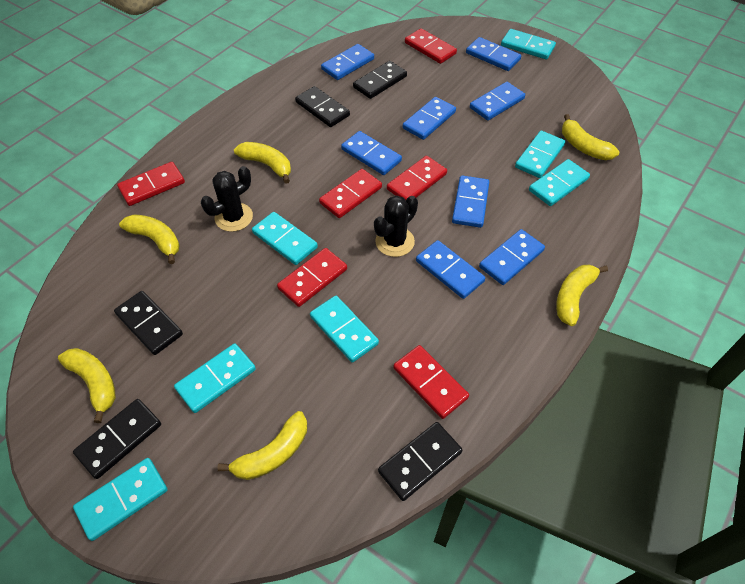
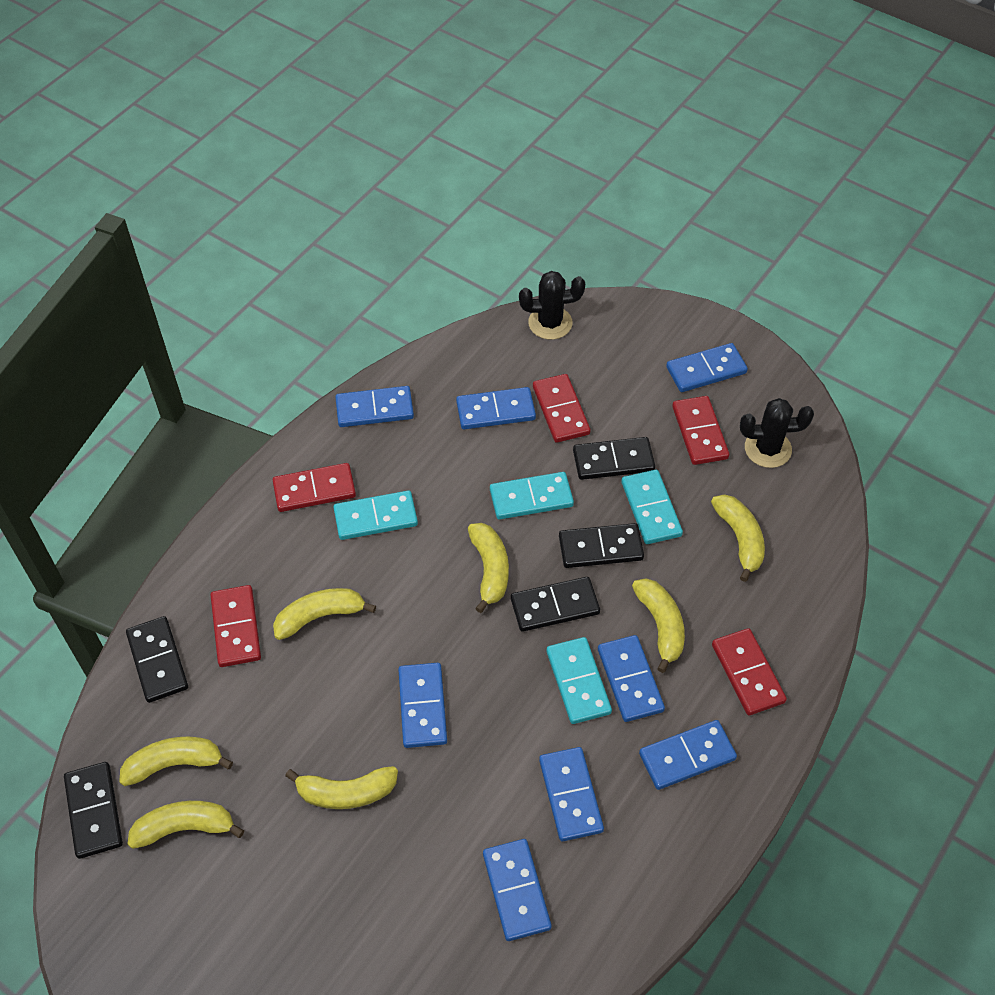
red domino: 6 -> 5
turquoise domino: 7 -> 4
yellow banana: 6 -> 7

